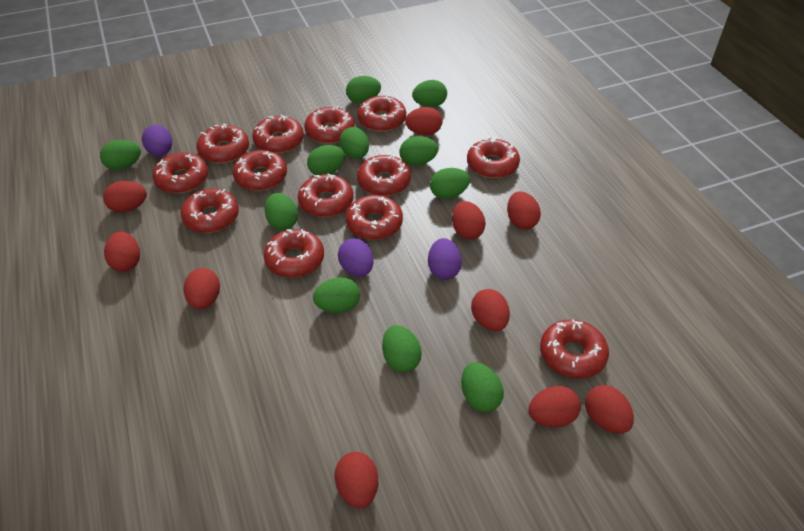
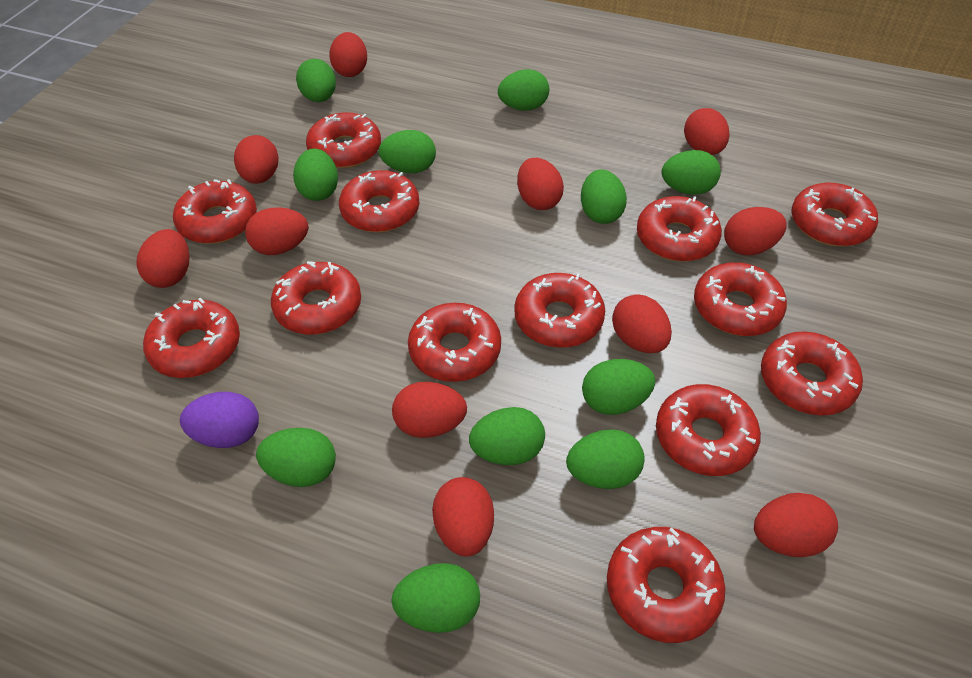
purple egg: 3 -> 1
red egg: 10 -> 11

